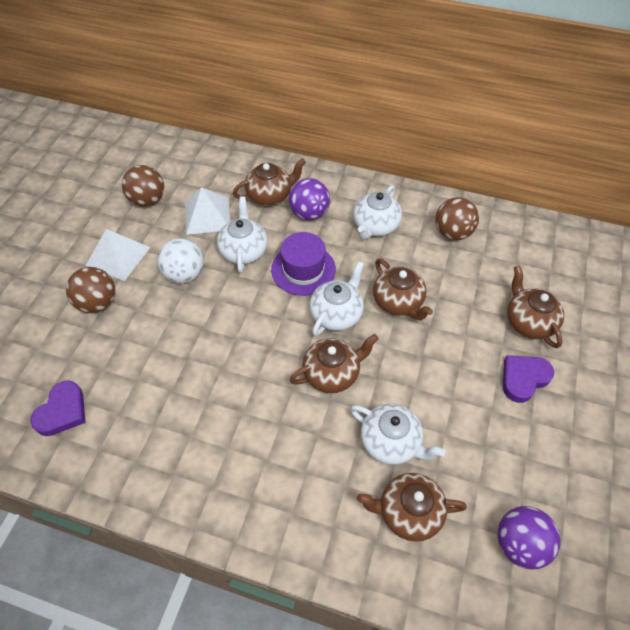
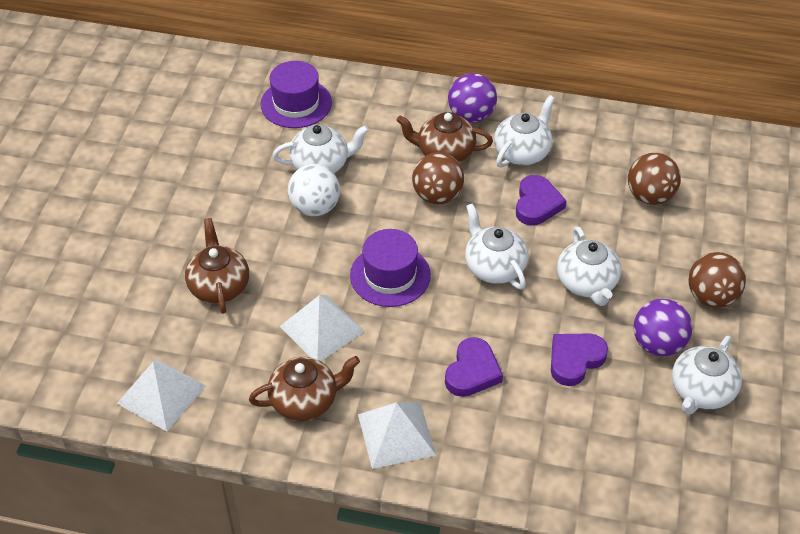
brown teapot: 5 -> 3
purple hat: 1 -> 2
purple heart: 2 -> 3
white pyramid: 2 -> 3
white teapot: 4 -> 5

